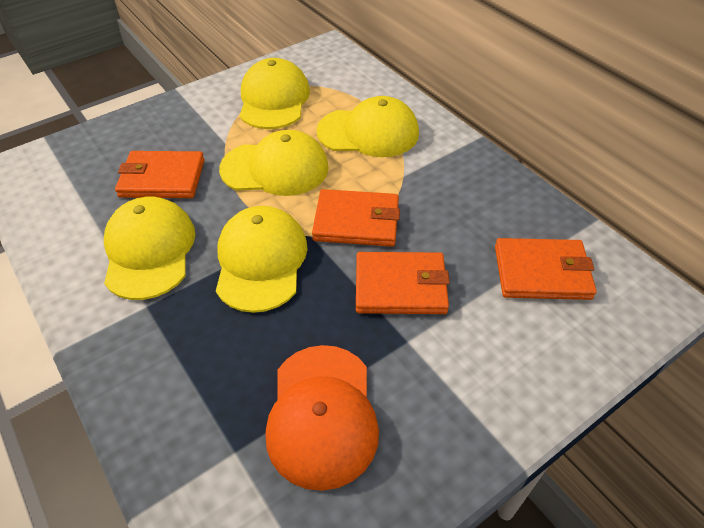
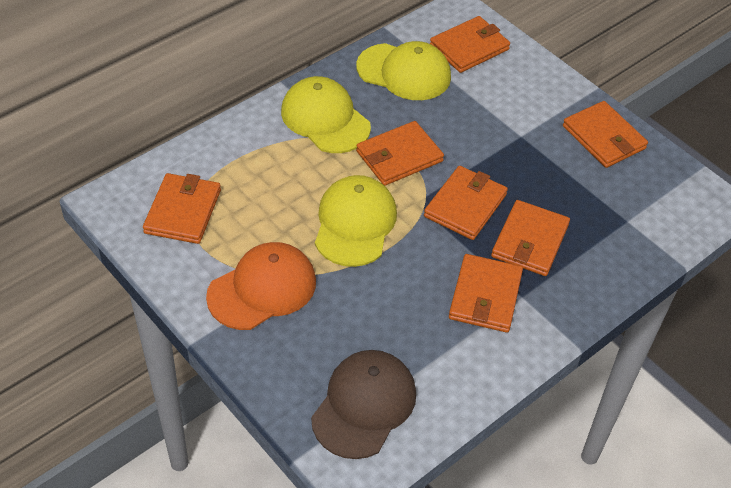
brown cap: 0 -> 1
orange wallet: 4 -> 7
yellow cap: 5 -> 3

